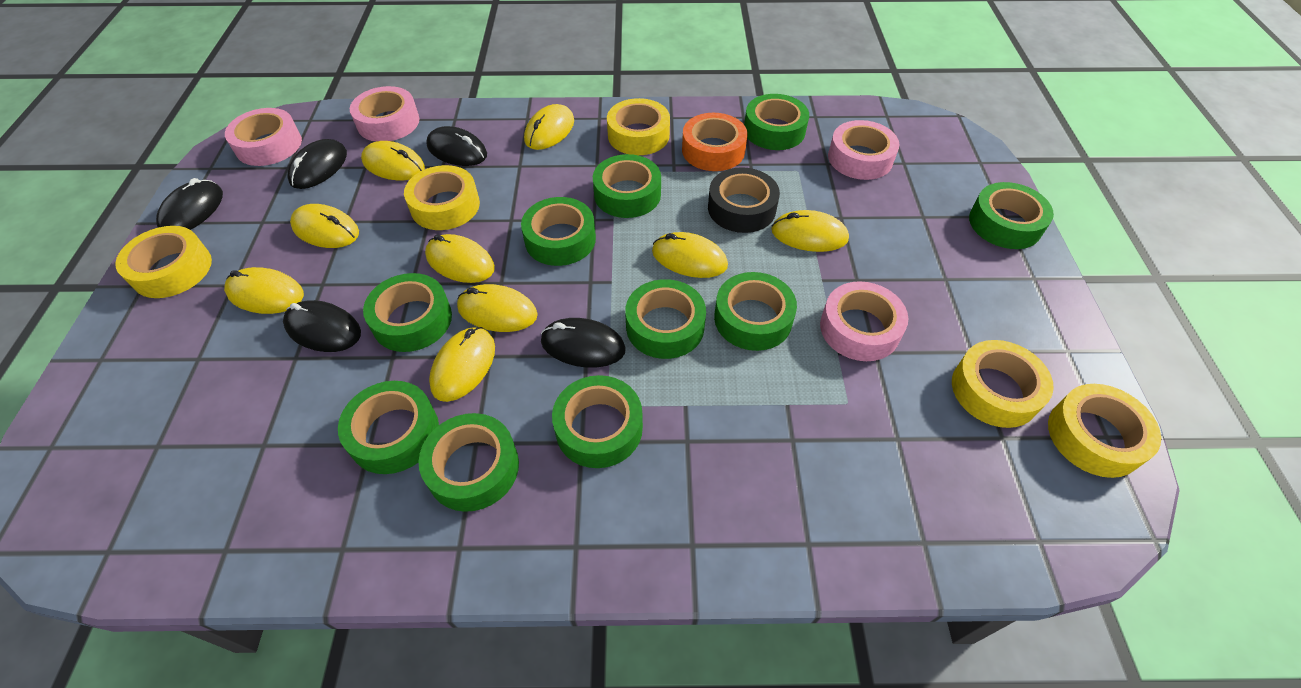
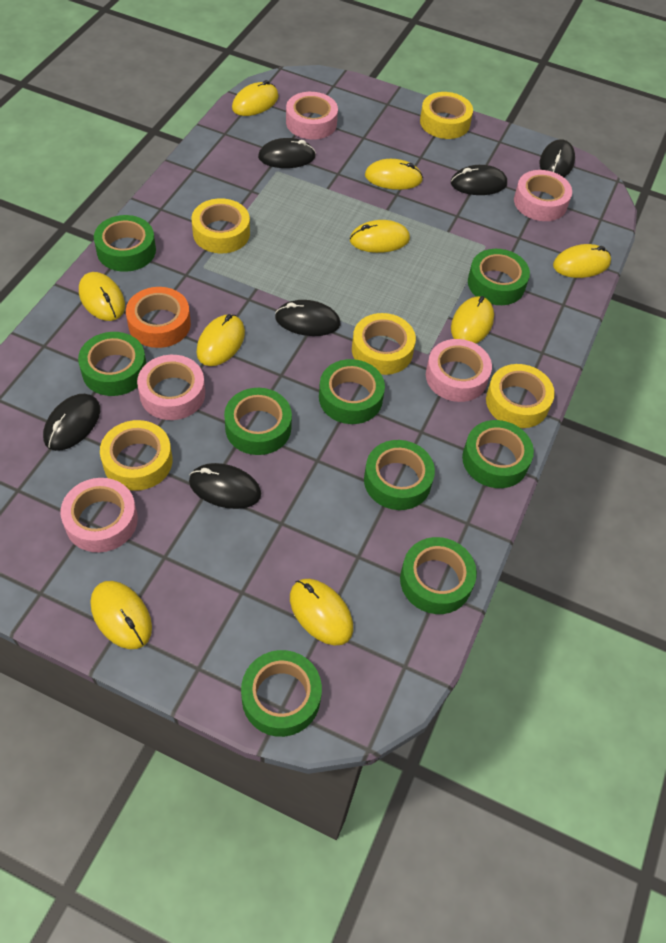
black mouse: 5 -> 6
black tape: 1 -> 0
green tape: 10 -> 9
pink tape: 4 -> 5

